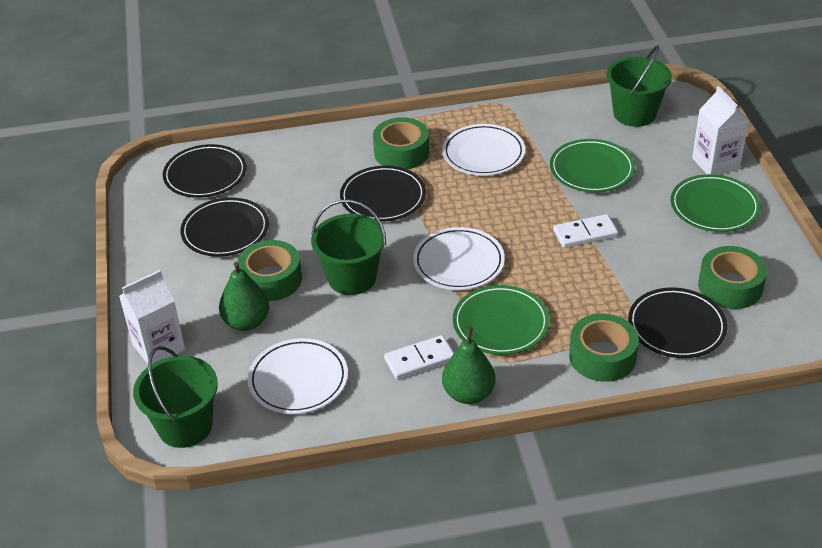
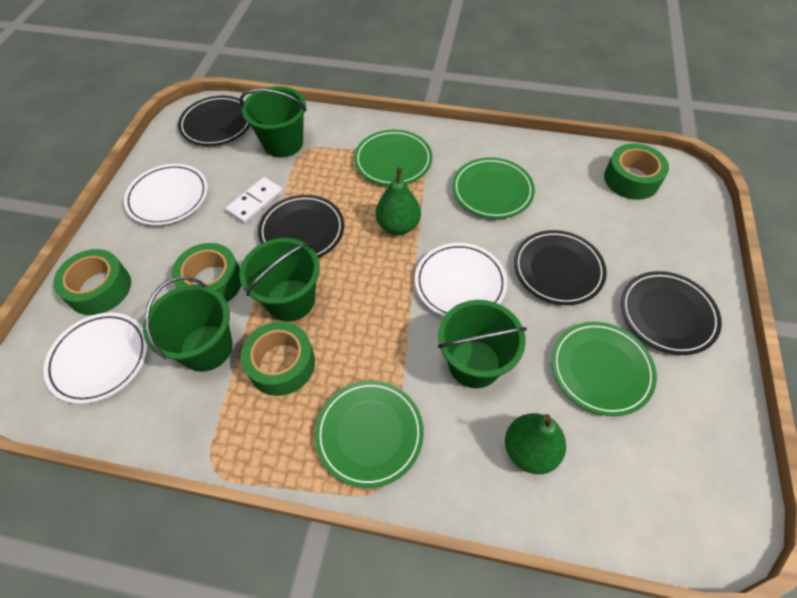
green bucket: 3 -> 4
green plate: 3 -> 4
white carton: 2 -> 0
white domino: 2 -> 1

